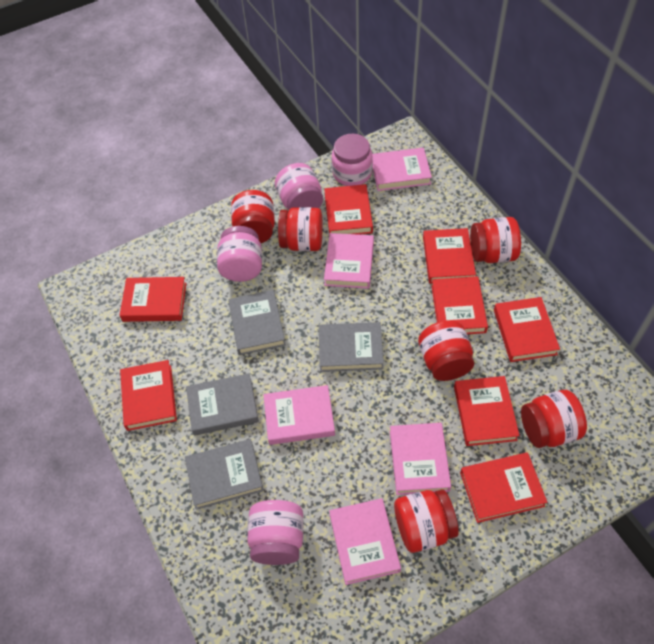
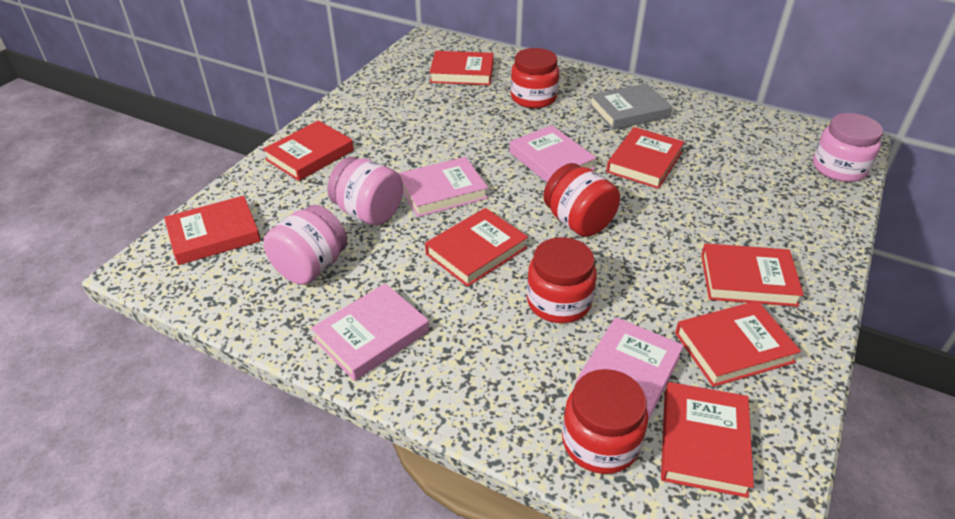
grey book: 4 -> 1
pink book: 5 -> 4
pink jar: 4 -> 3
red jar: 6 -> 4

